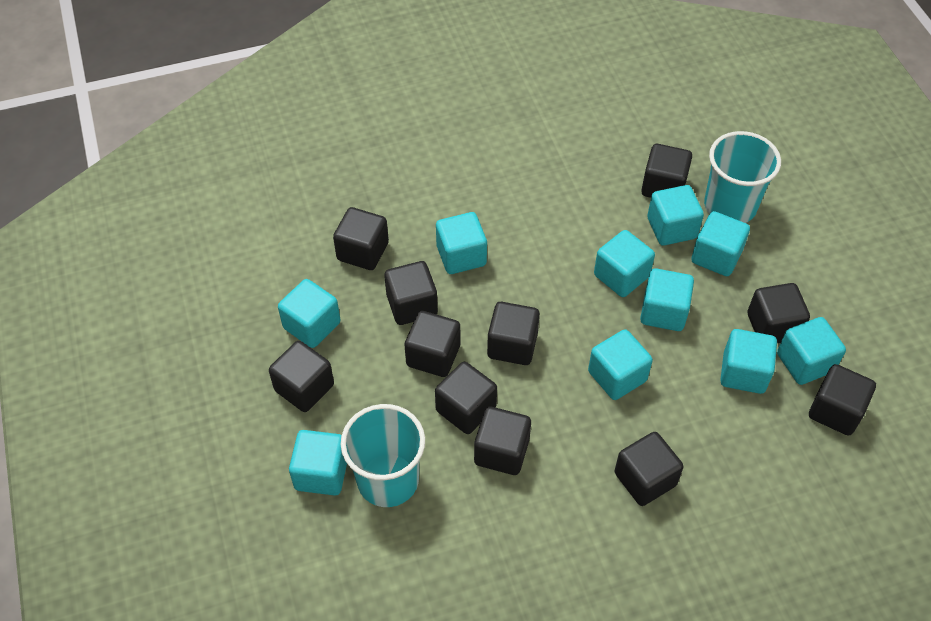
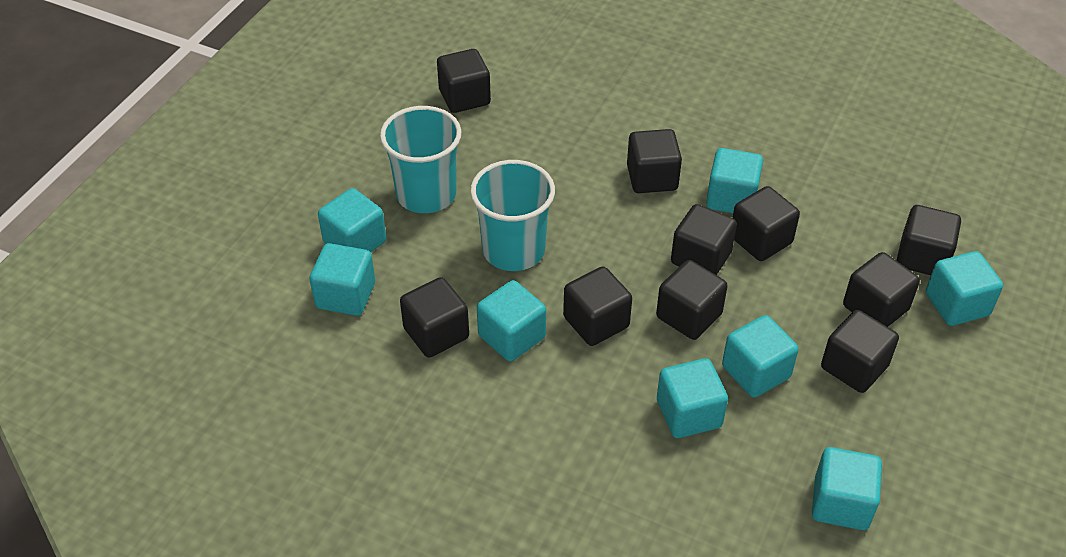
black cube: 11 -> 10
turquoise cube: 10 -> 8

